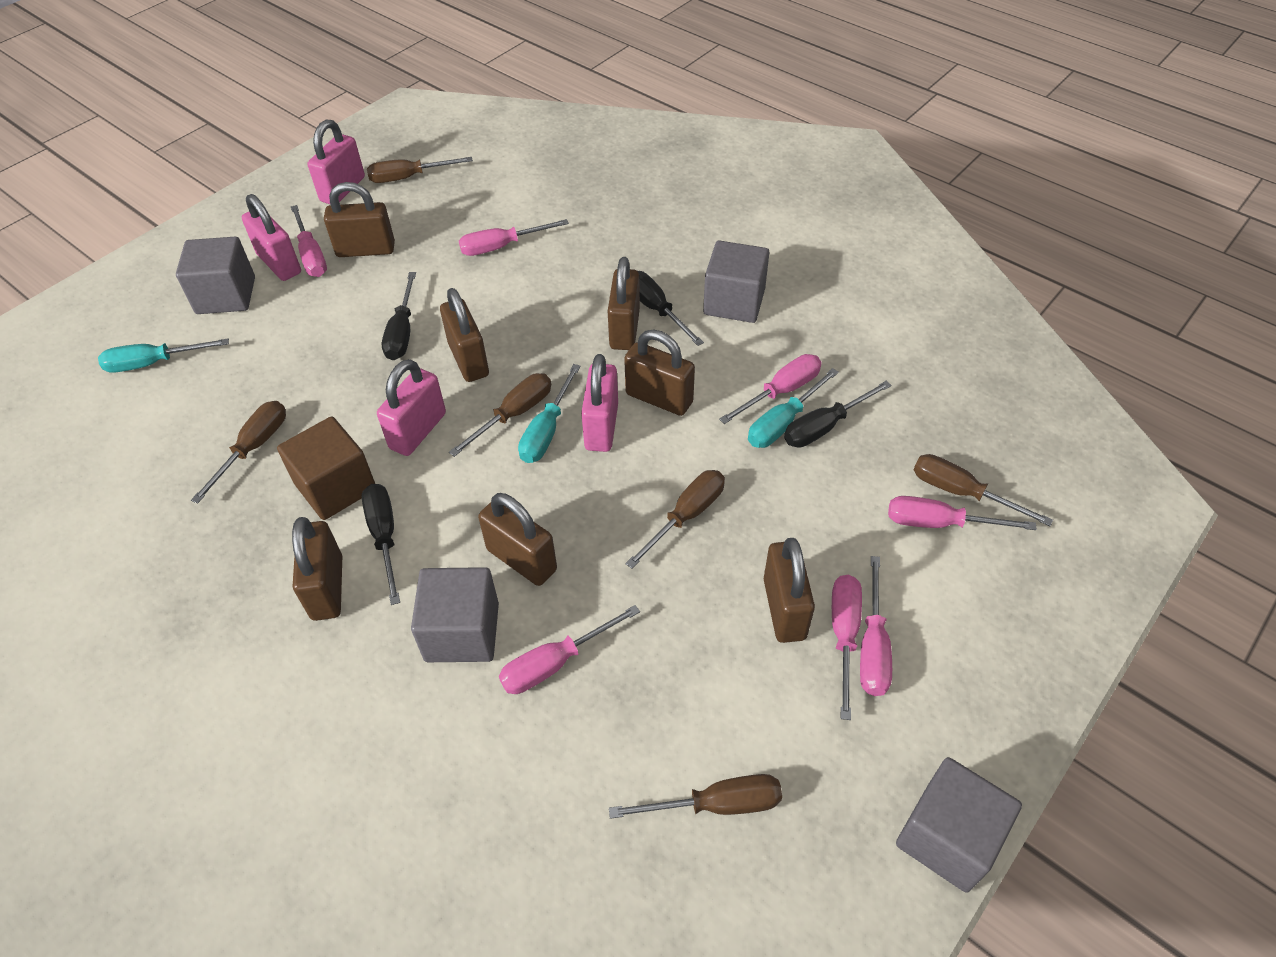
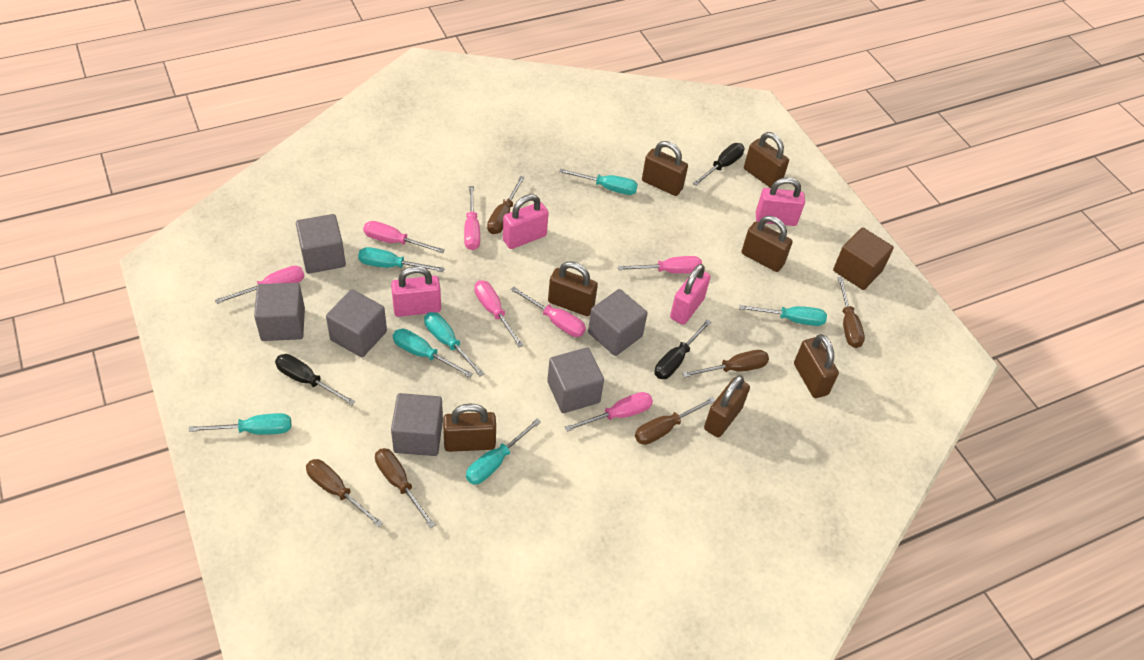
black screwdriver: 4 -> 3
grey cube: 4 -> 6
turquoise screwdriver: 3 -> 7

